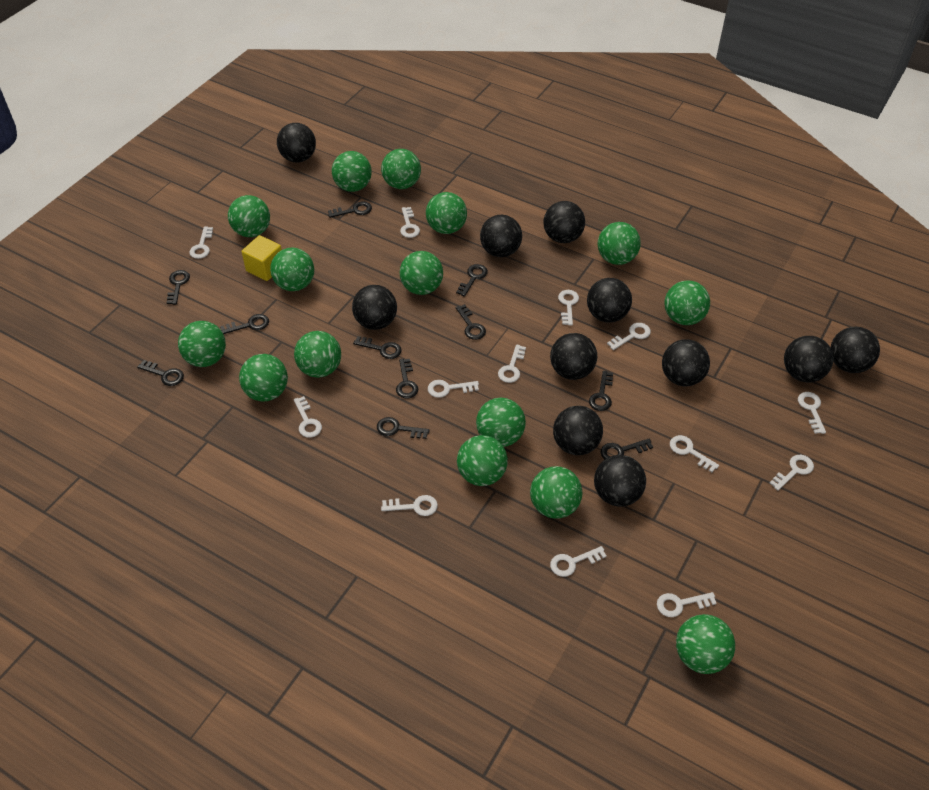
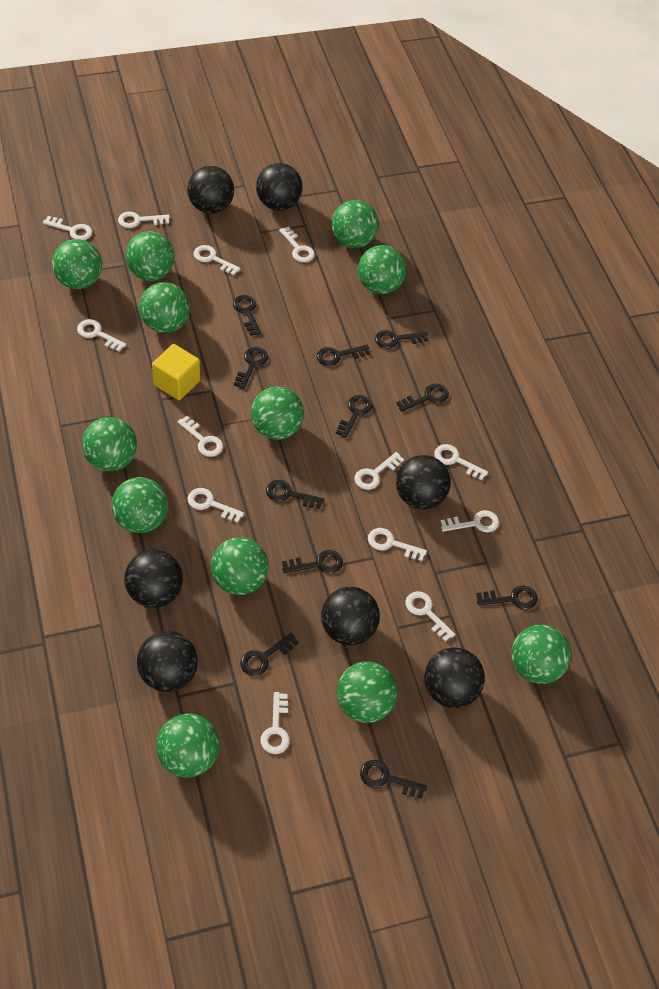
black ball: 11 -> 7
green ball: 15 -> 12

